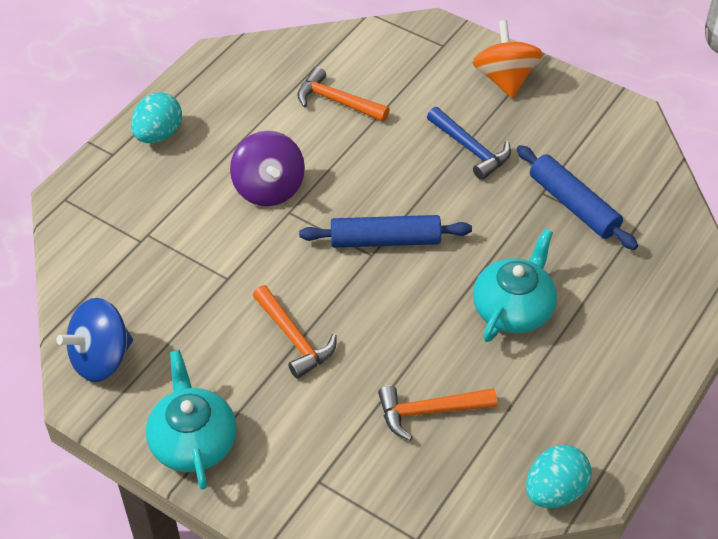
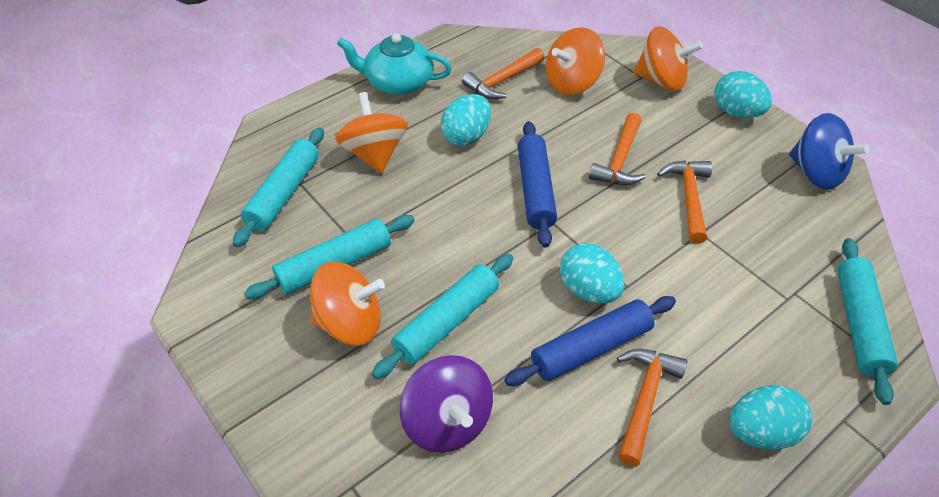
blue hammer: 1 -> 0
orange hammer: 3 -> 4
orange spinning top: 1 -> 4
turquoise egg: 2 -> 4
turquoise rolling pin: 0 -> 4
turquoise teapot: 2 -> 1

